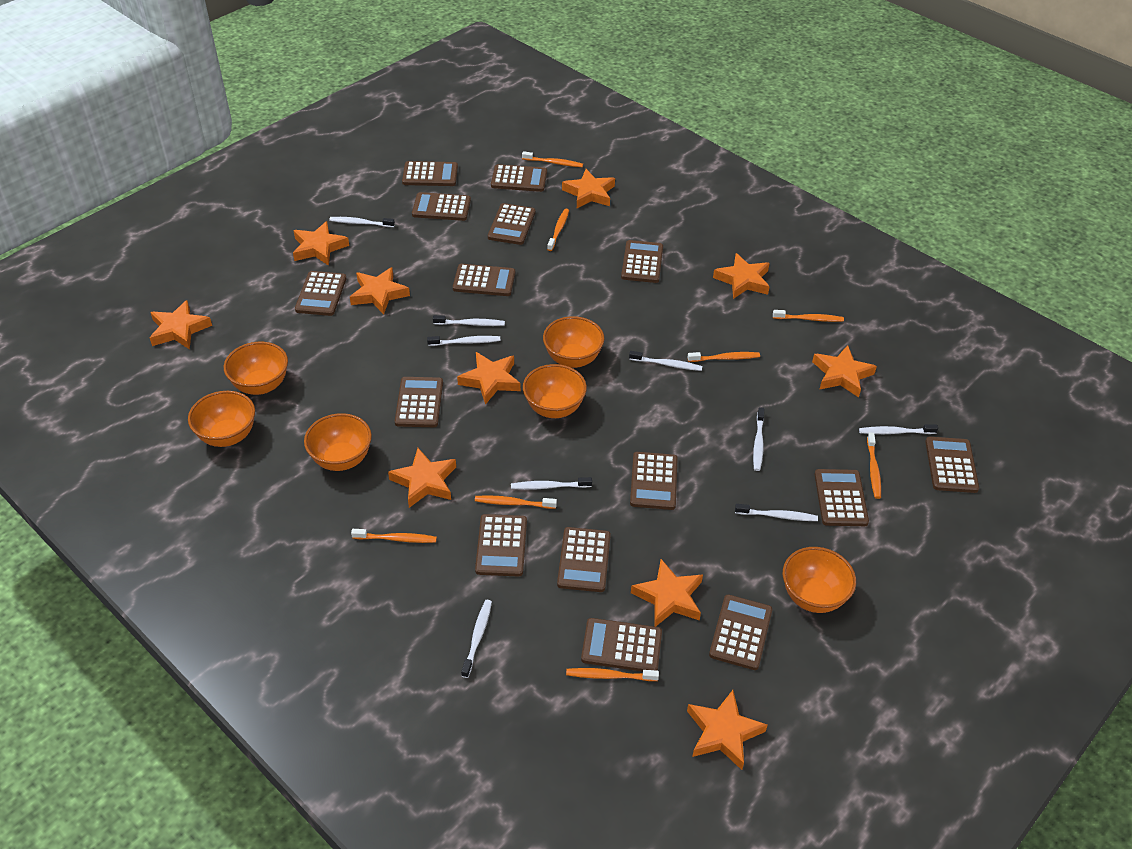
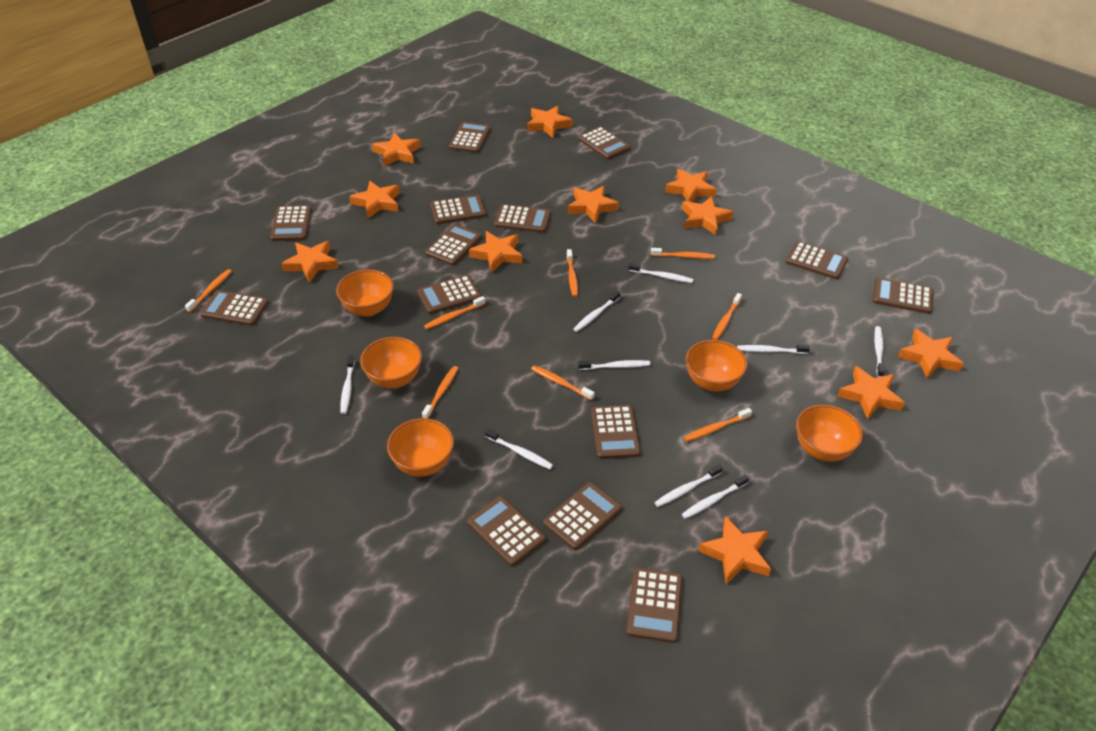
brown calculator: 15 -> 14
orange bowl: 6 -> 5
orange star: 10 -> 11

